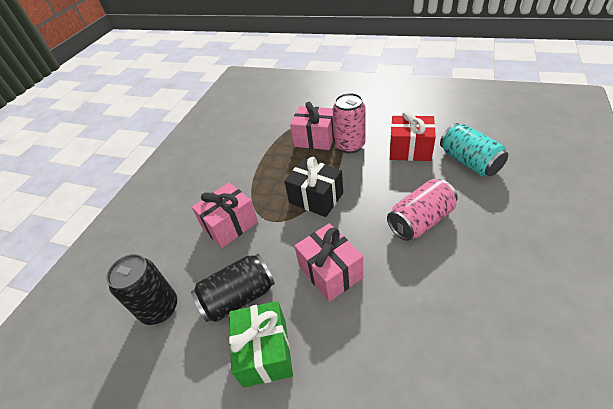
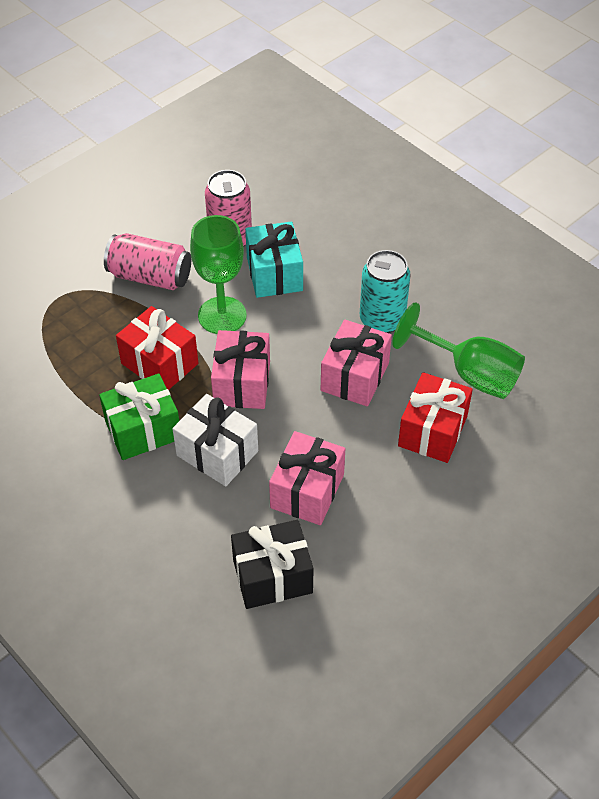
black can: 2 -> 0
green goblet: 0 -> 2
red gift: 1 -> 2
turquoise gift: 0 -> 1
white gift: 0 -> 1

